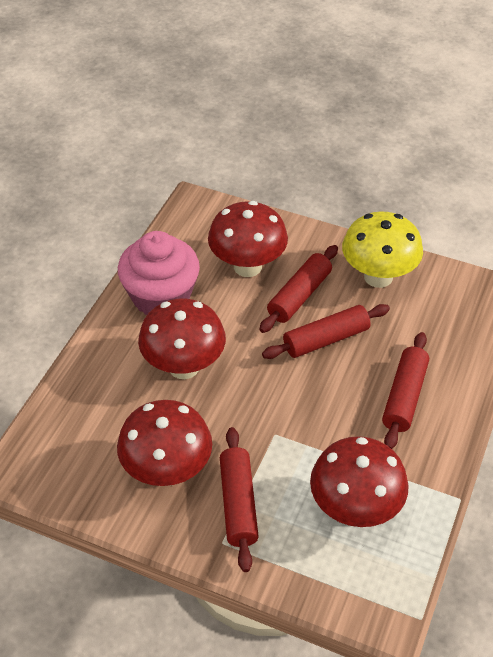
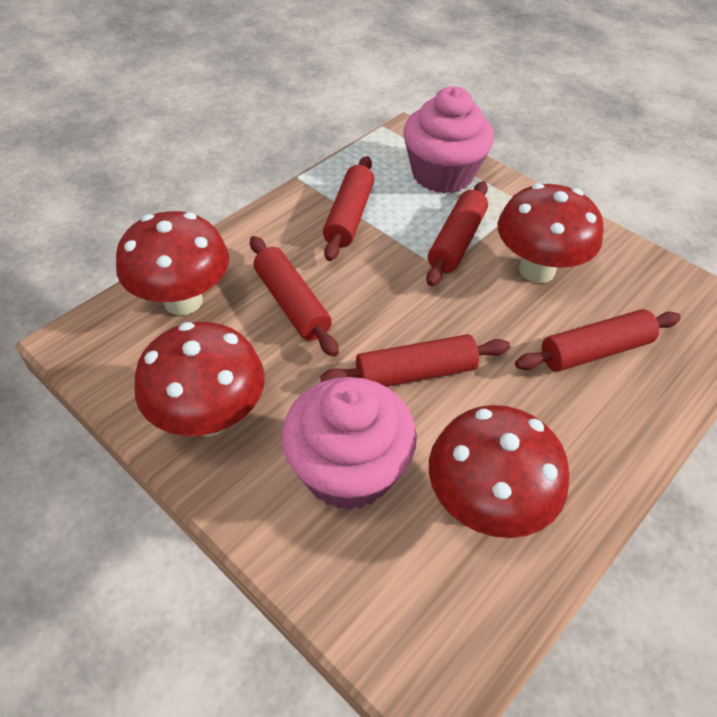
pink cupcake: 1 -> 2
red rolling pin: 4 -> 5
yellow mushroom: 1 -> 0

